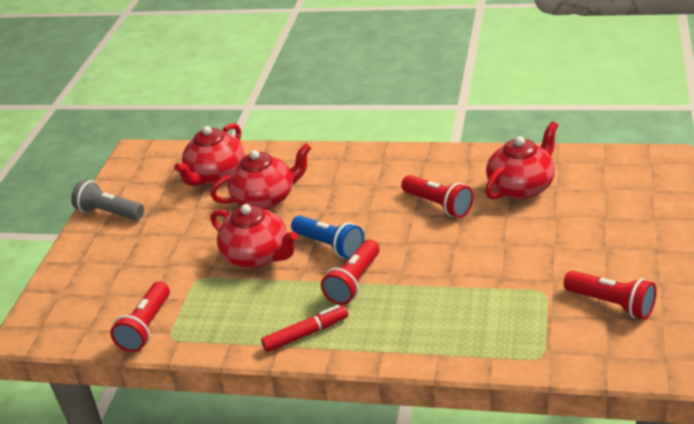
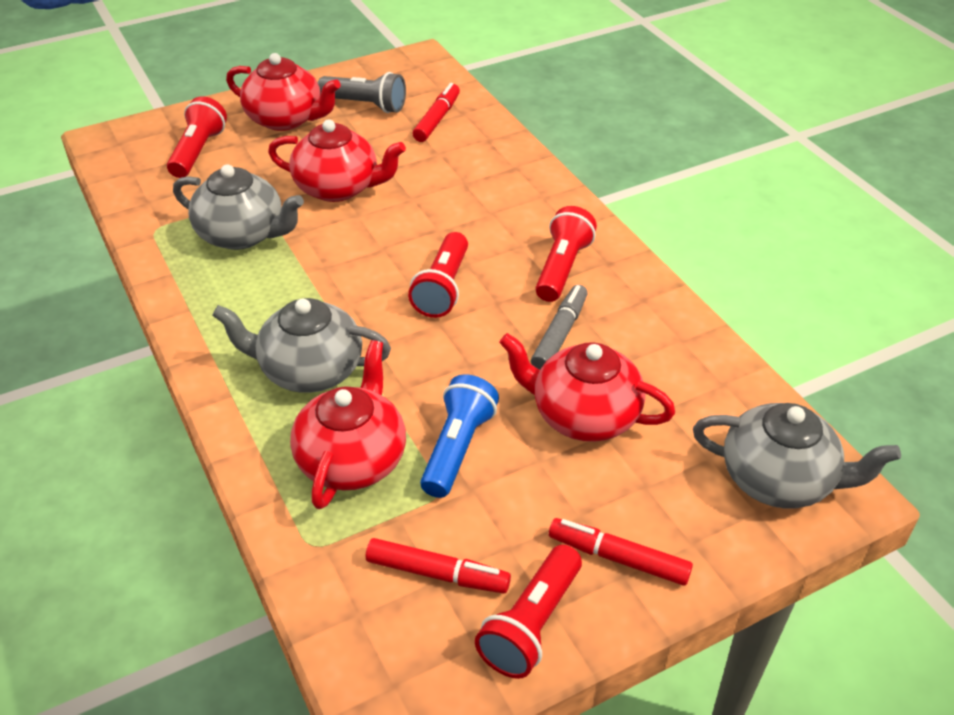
grey marker: 0 -> 1
grey teapot: 0 -> 3
red marker: 1 -> 3

